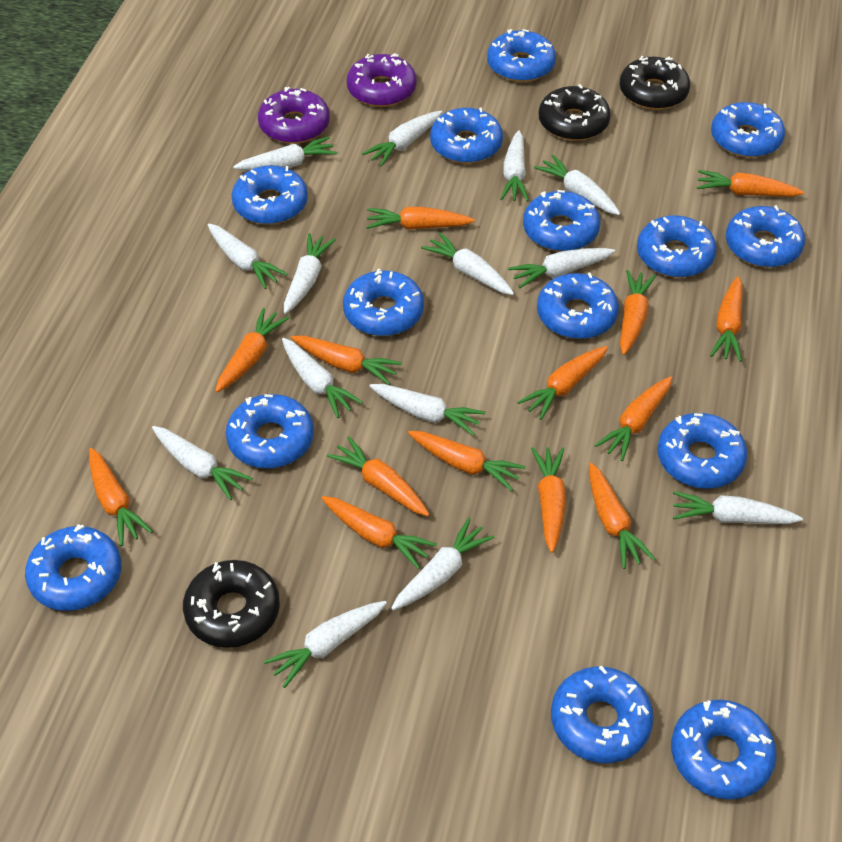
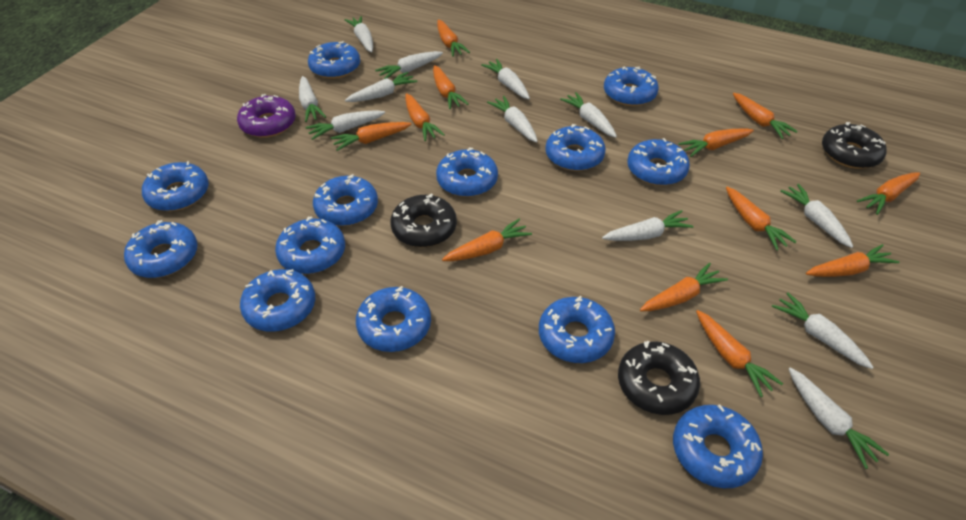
blue donut: 14 -> 13
orange carrot: 14 -> 12
purple donut: 2 -> 1
white carrot: 14 -> 12

